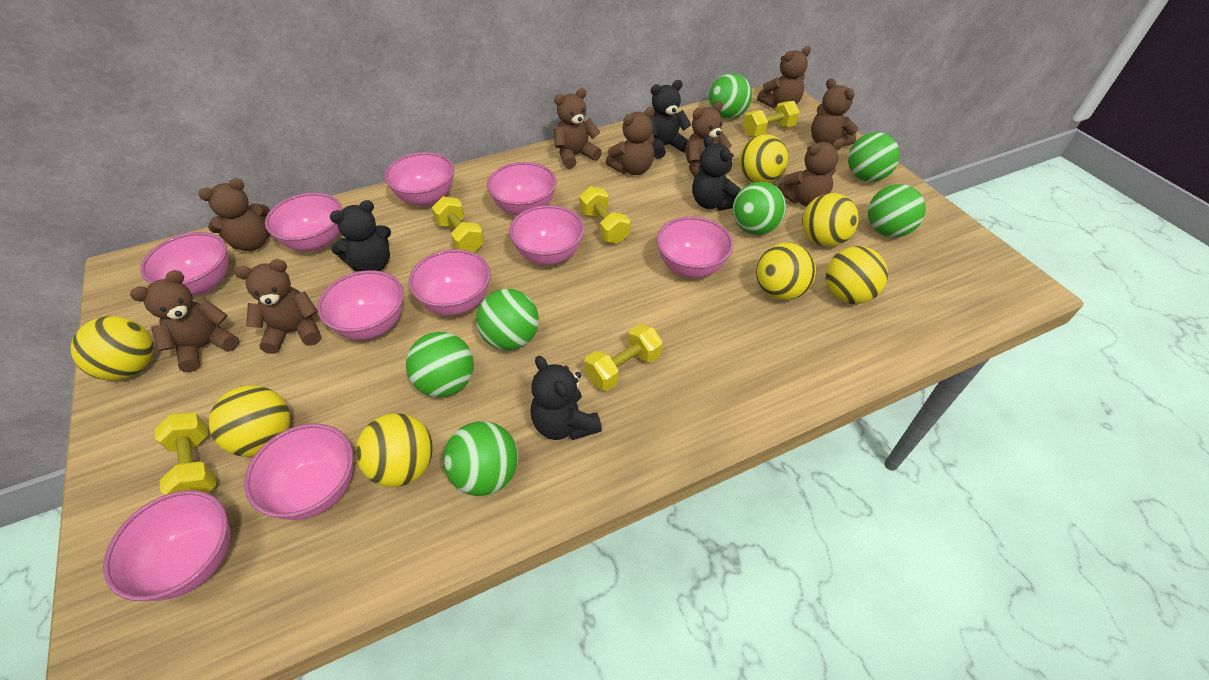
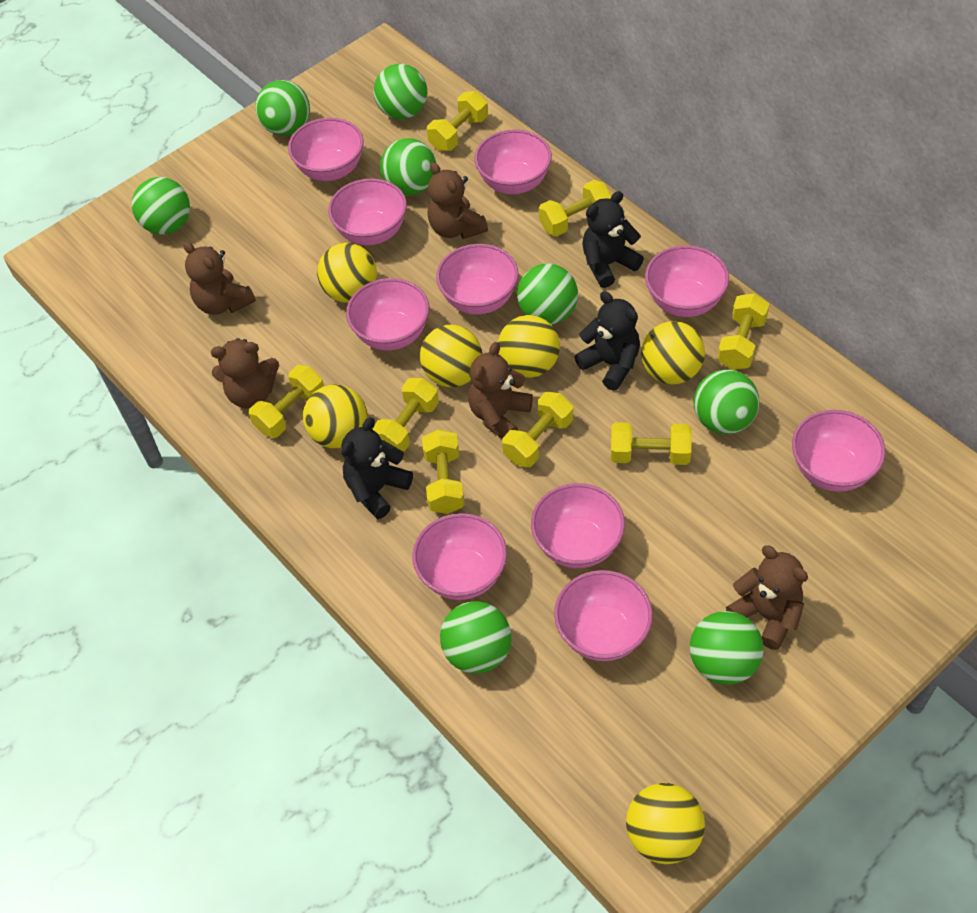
black teddy bear: 4 -> 3
brown teddy bear: 9 -> 5
green ball: 7 -> 8
yellow ball: 7 -> 6
yellow dumbbell: 5 -> 8

